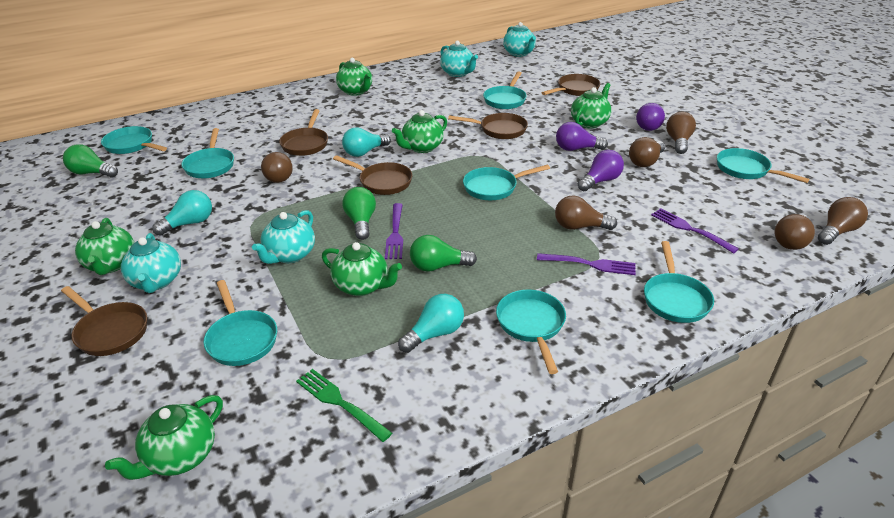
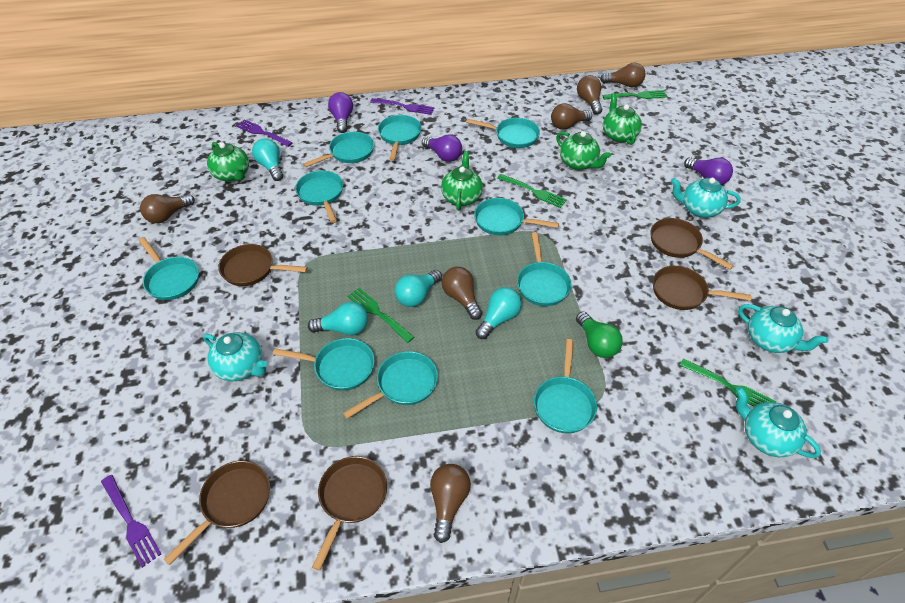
green fork: 1 -> 4
green light bulb: 3 -> 1
green teapot: 6 -> 4
turquoise light bulb: 3 -> 4
turquoise pan: 8 -> 10

